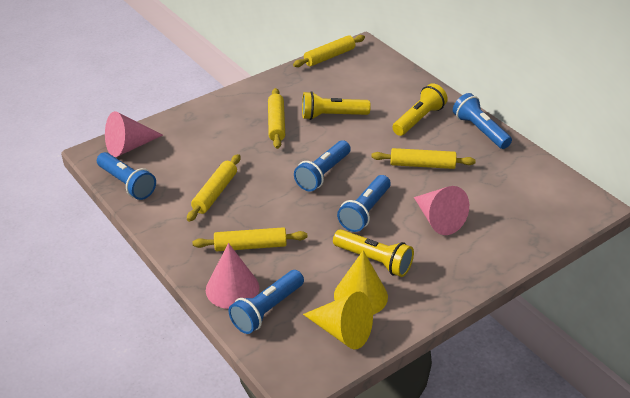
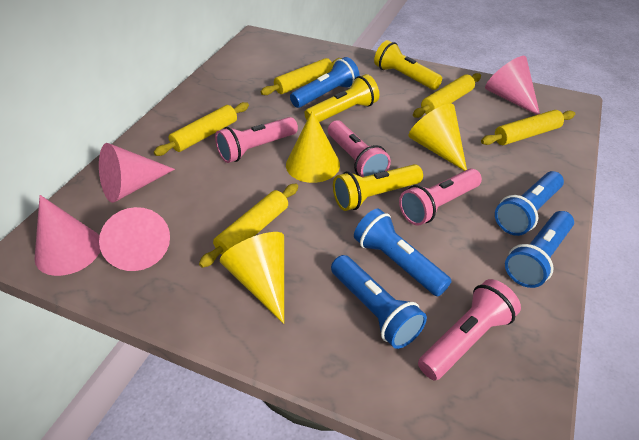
pink cone: 3 -> 4
pink flashlight: 0 -> 4
yellow cone: 2 -> 3

